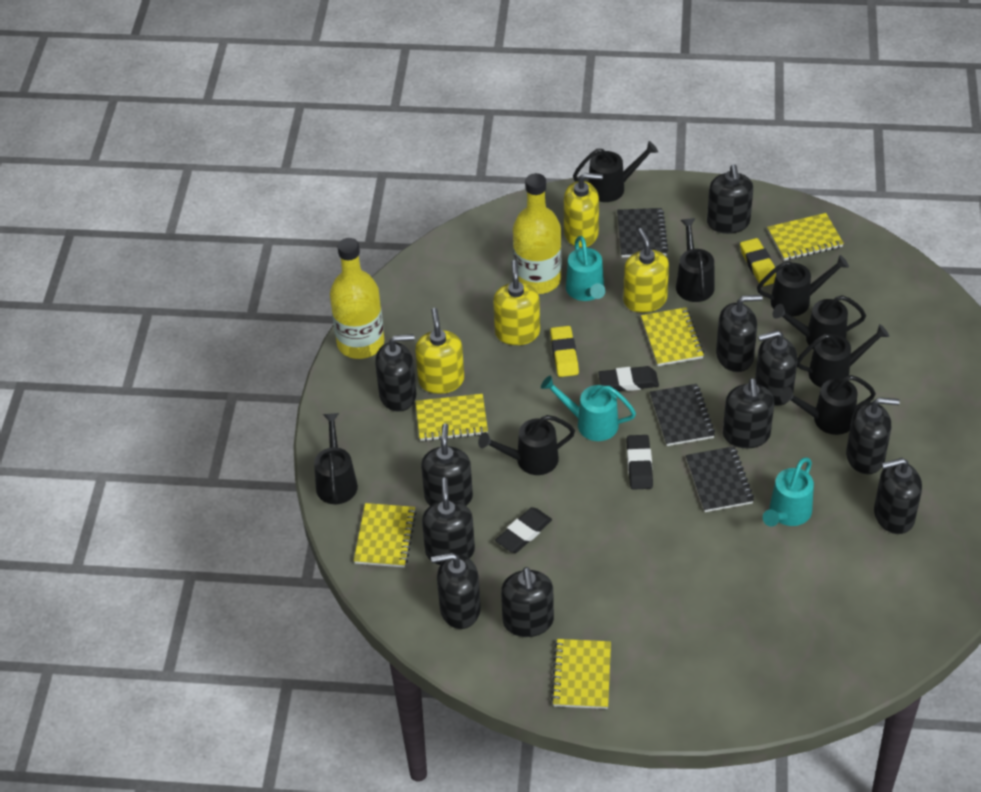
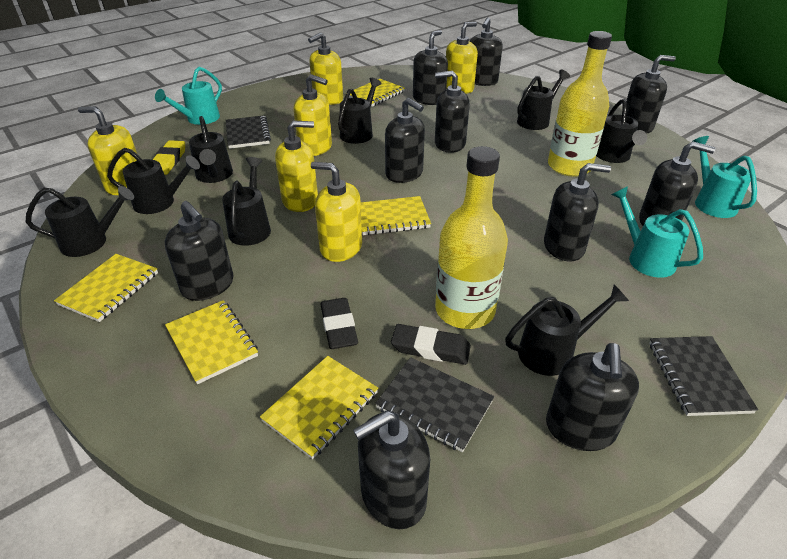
black eraser: 3 -> 2
black soap dispenser: 11 -> 10
yellow eraser: 2 -> 1
yellow soap dispenser: 4 -> 6

